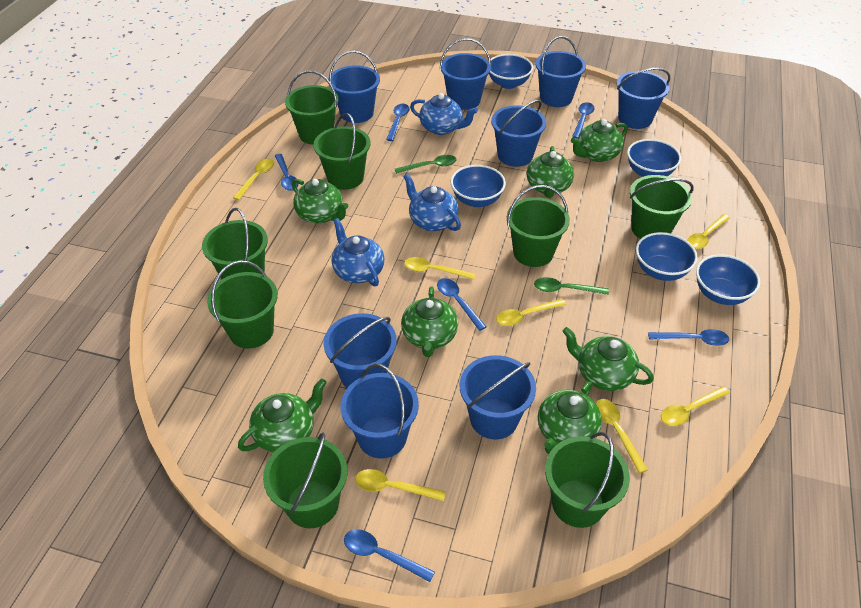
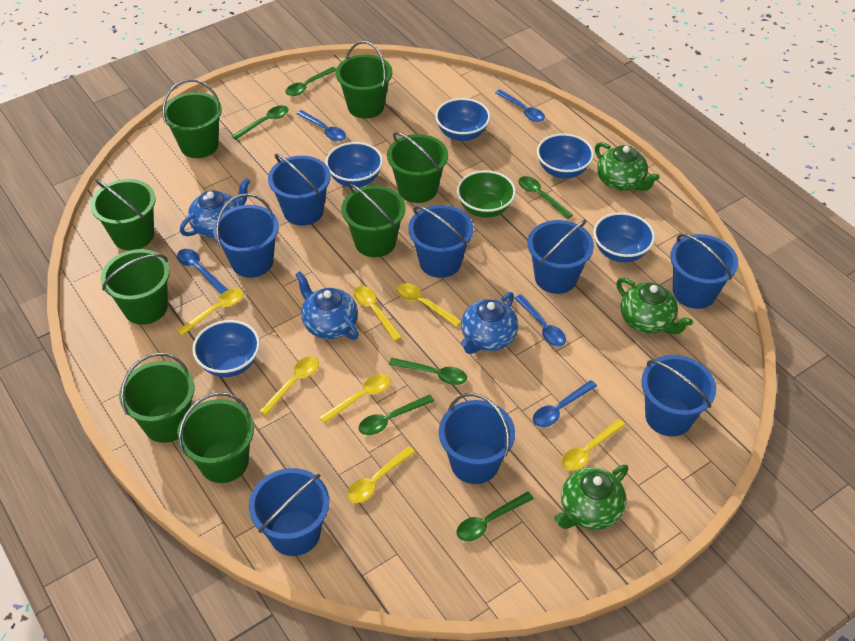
blue spoon: 6 -> 5
green bowl: 0 -> 1
green spoon: 2 -> 6
green teapot: 7 -> 3

